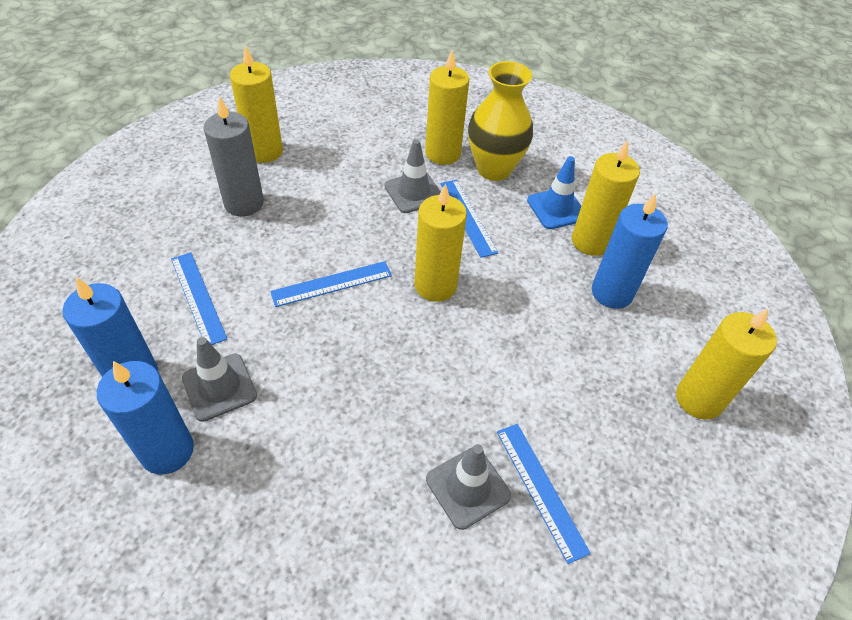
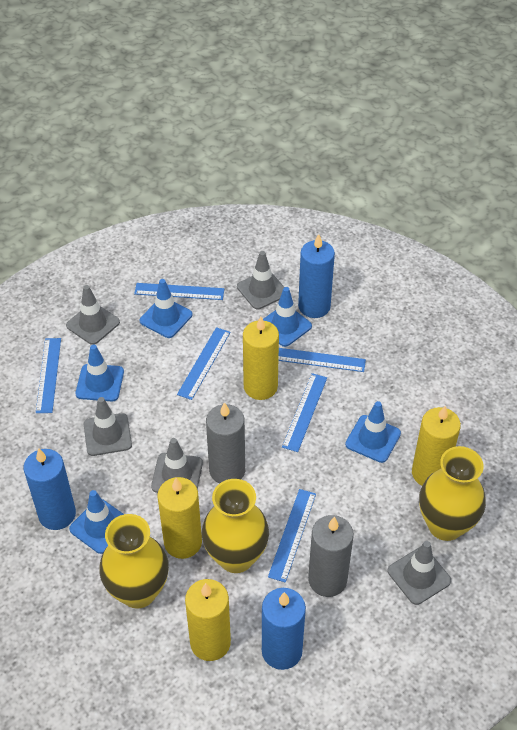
blue ruler: 4 -> 6
blue traffic cone: 1 -> 5
grey candle: 1 -> 2
grey traffic cone: 3 -> 5
yellow candle: 5 -> 4
yellow vase: 1 -> 3

